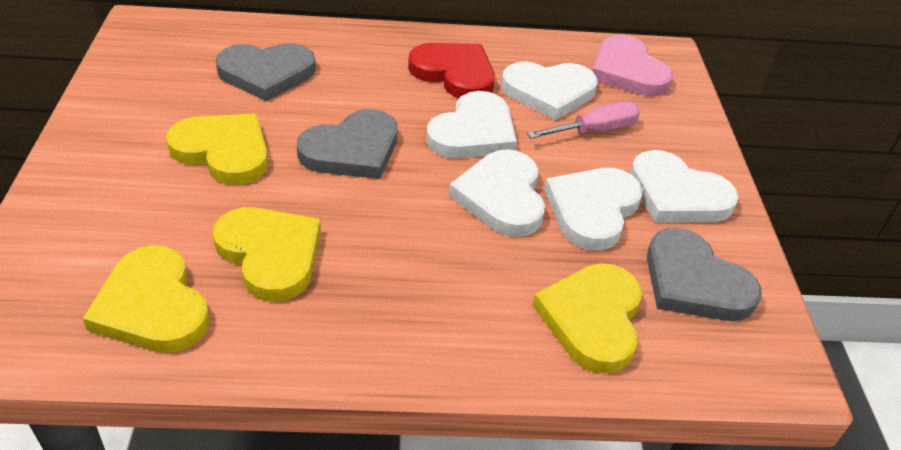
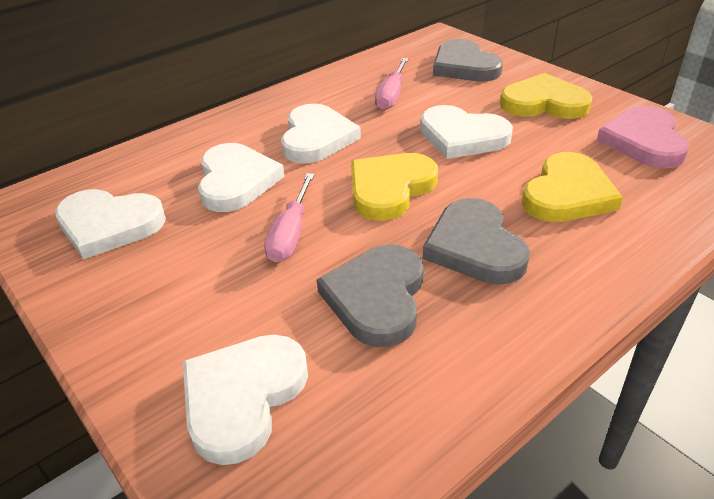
pink screwdriver: 1 -> 2
red heart: 1 -> 0
yellow heart: 4 -> 3

